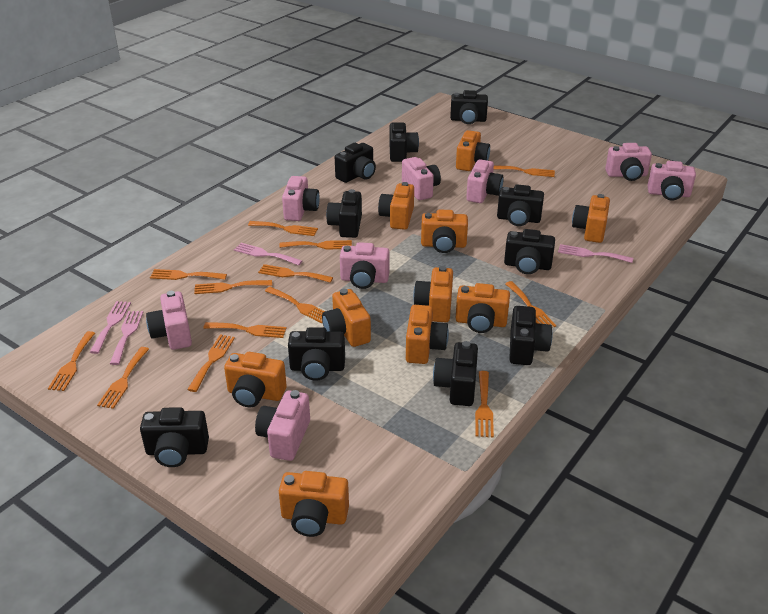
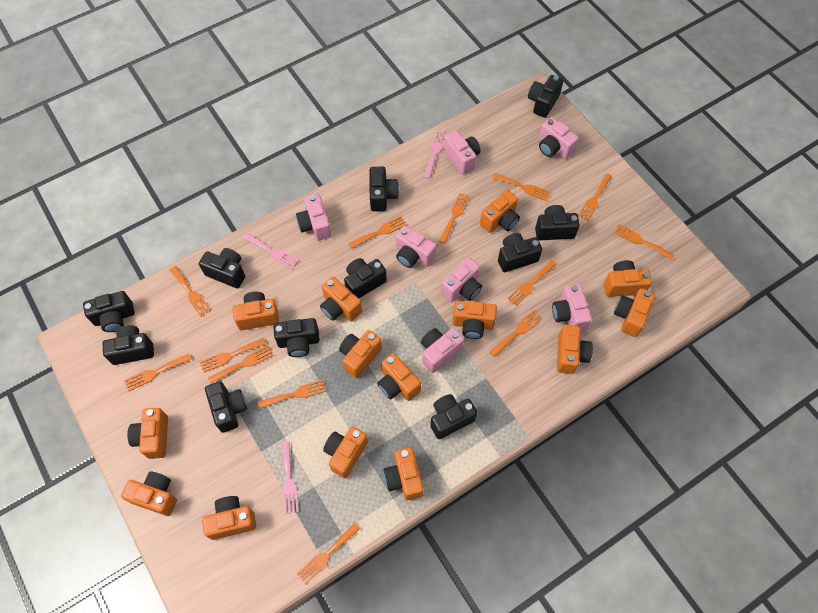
black camera: 10 -> 11
orange camera: 10 -> 14
pink camera: 8 -> 7
pink fork: 4 -> 3

